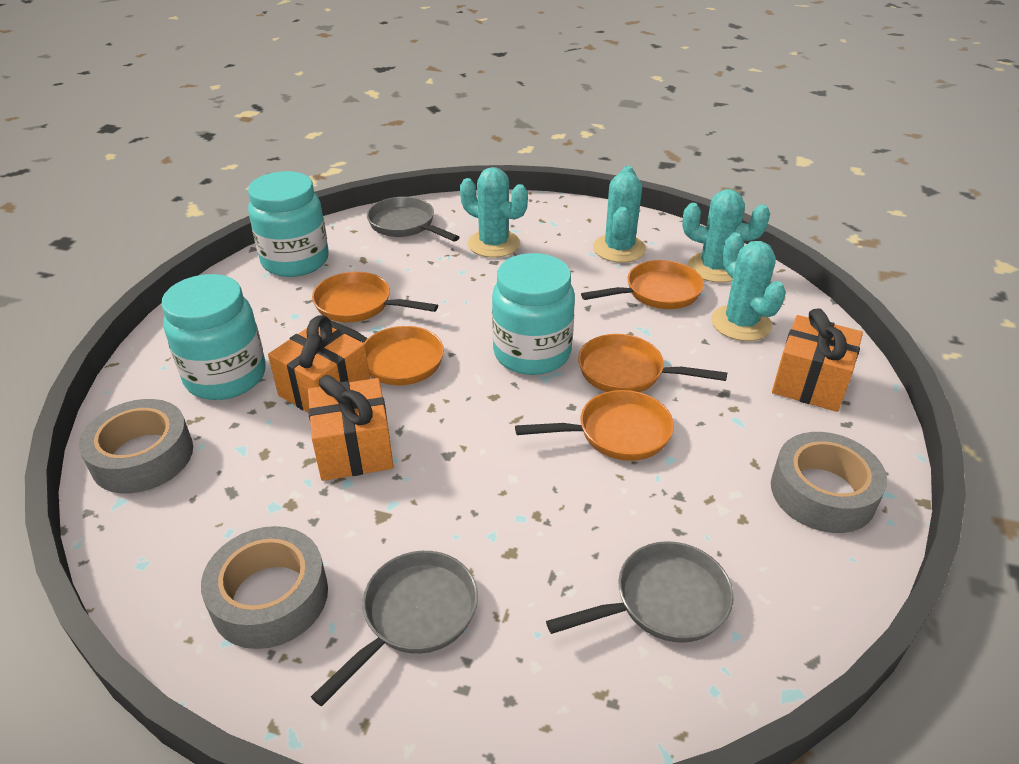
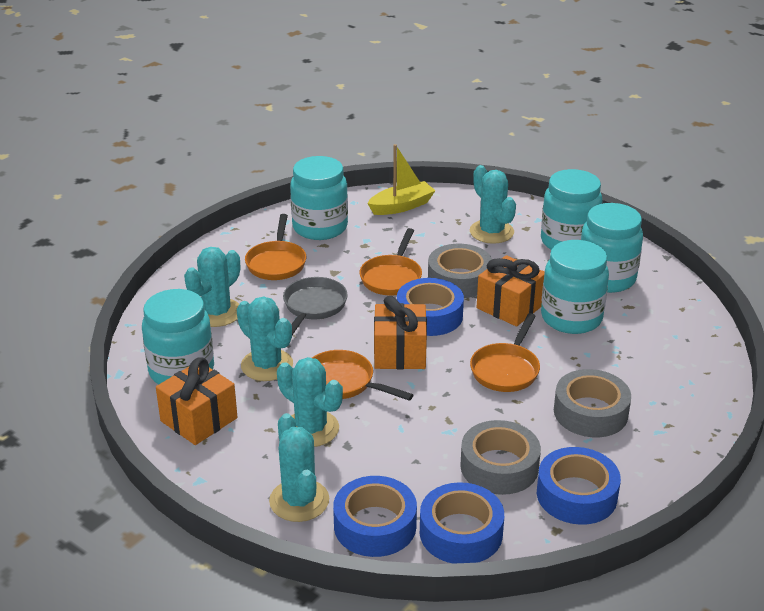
blue tape: 0 -> 4
grey pan: 3 -> 1
orange pan: 5 -> 4
turquoise cactus: 4 -> 5
turquoise jar: 3 -> 5
yellow boat: 0 -> 1

